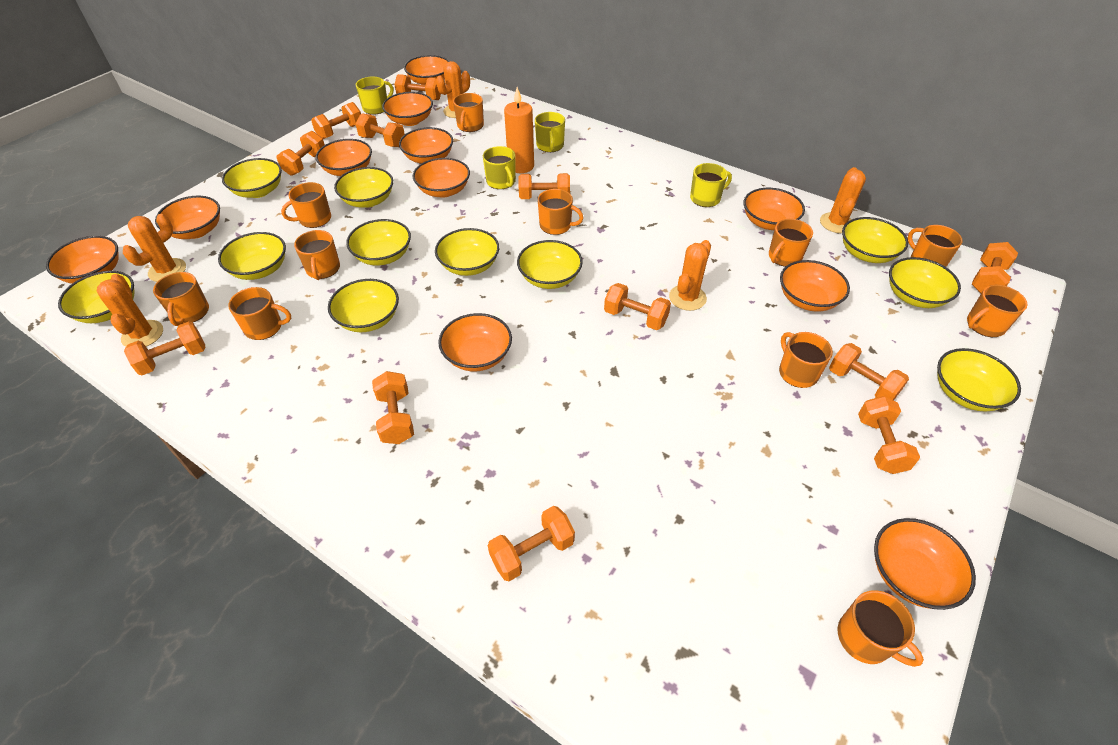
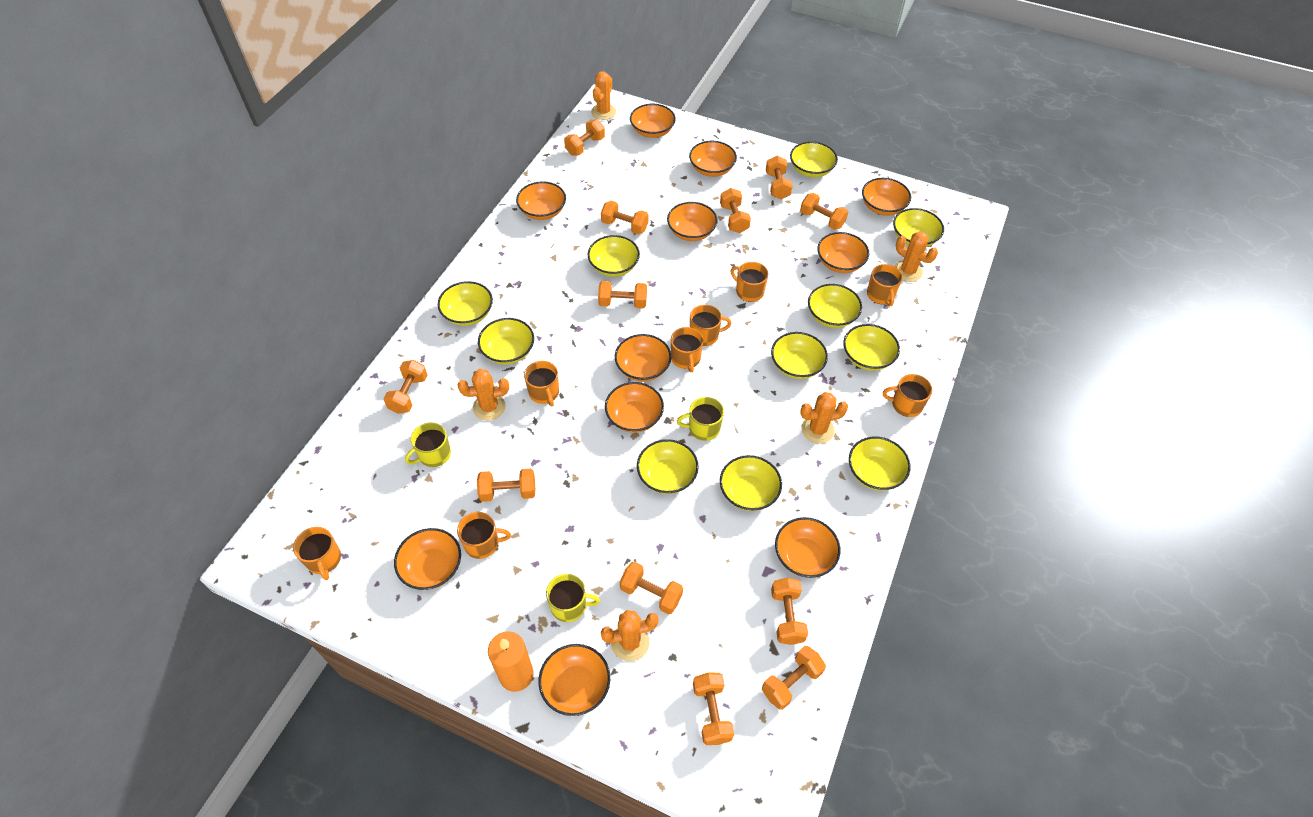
orange mug: 11 -> 8
yellow mug: 4 -> 3

